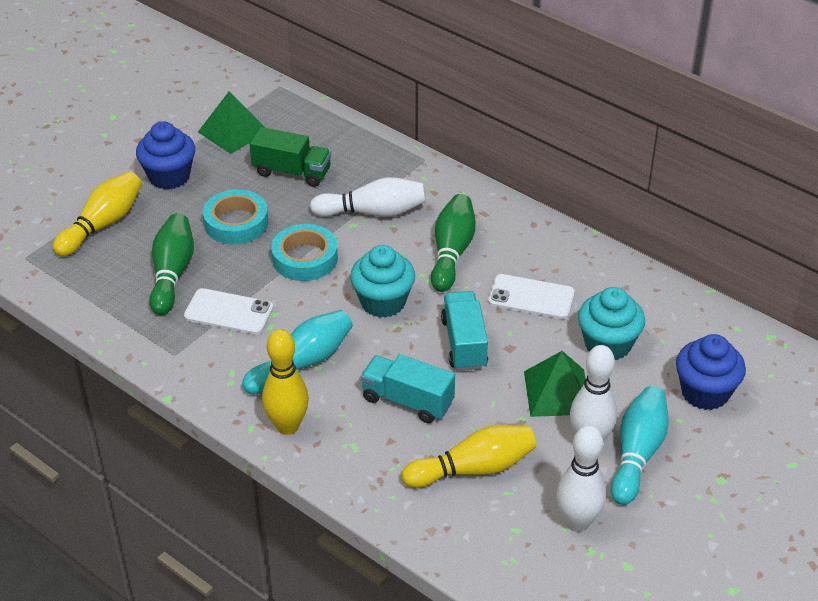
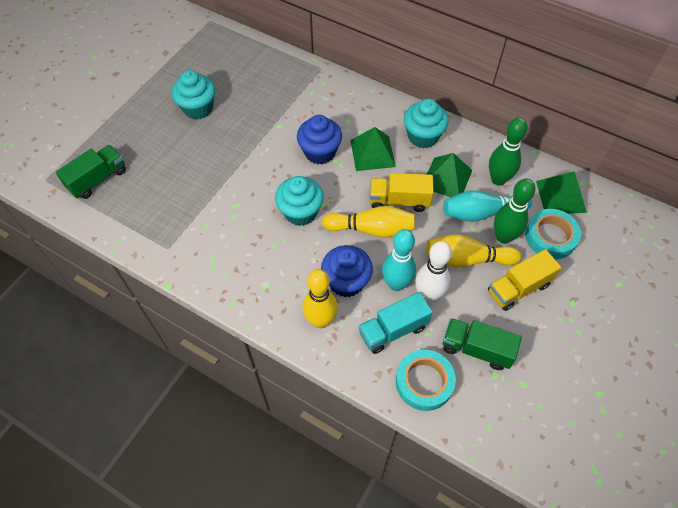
green pyramid: 2 -> 3
green truck: 1 -> 2
turquoise cupcake: 2 -> 3
turquoise truck: 2 -> 1
white bowling pin: 3 -> 1
white phone: 2 -> 0
yellow truck: 0 -> 2

